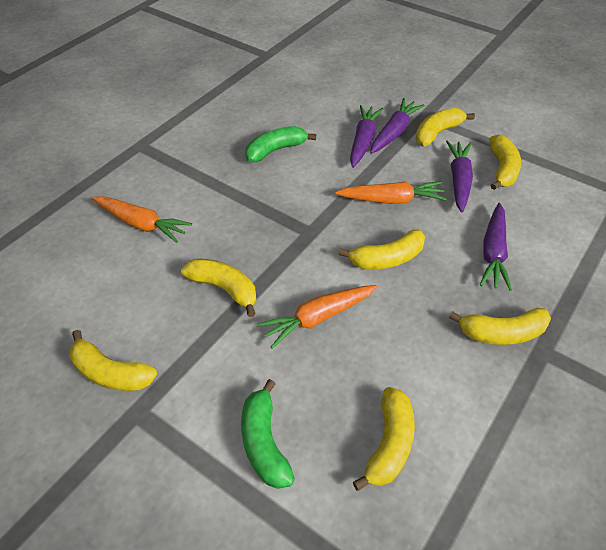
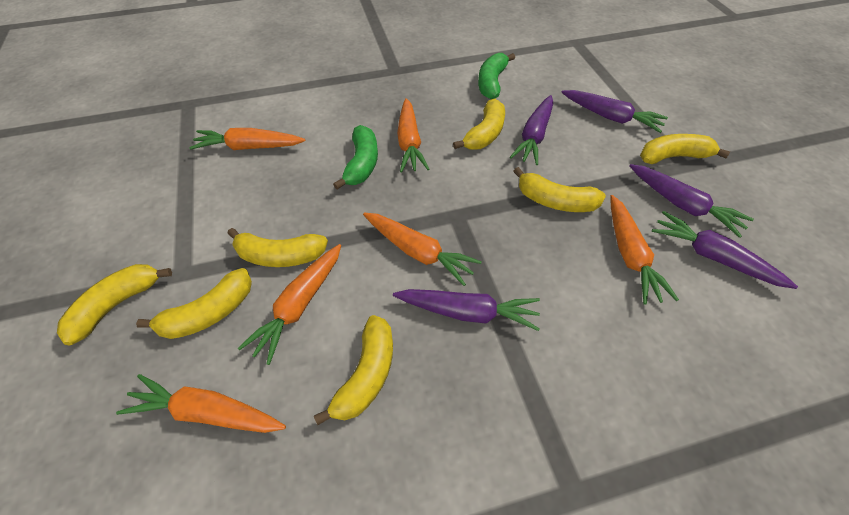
orange carrot: 3 -> 6
purple carrot: 4 -> 5

